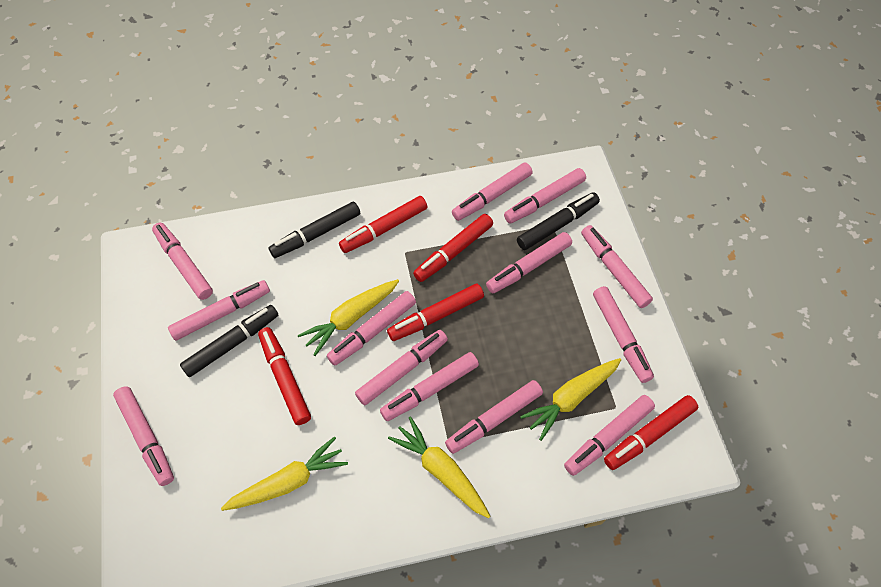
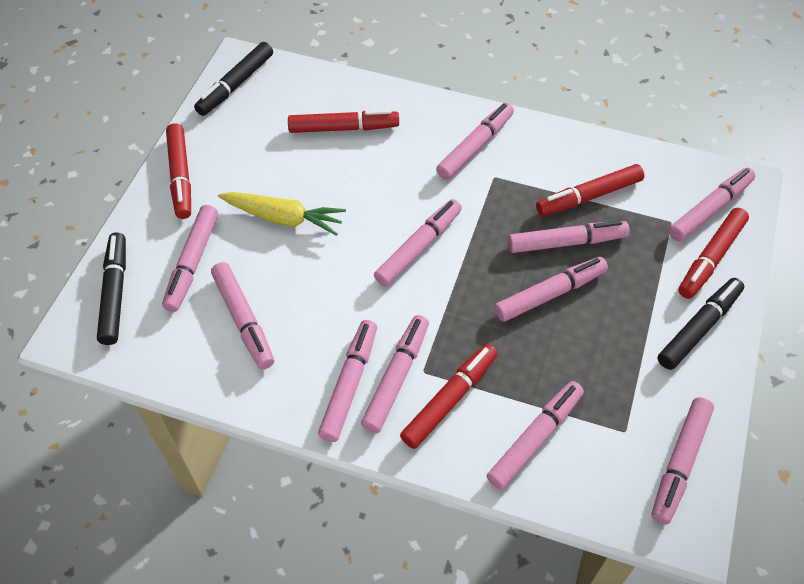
pink marker: 13 -> 11
yellow carrot: 4 -> 1

